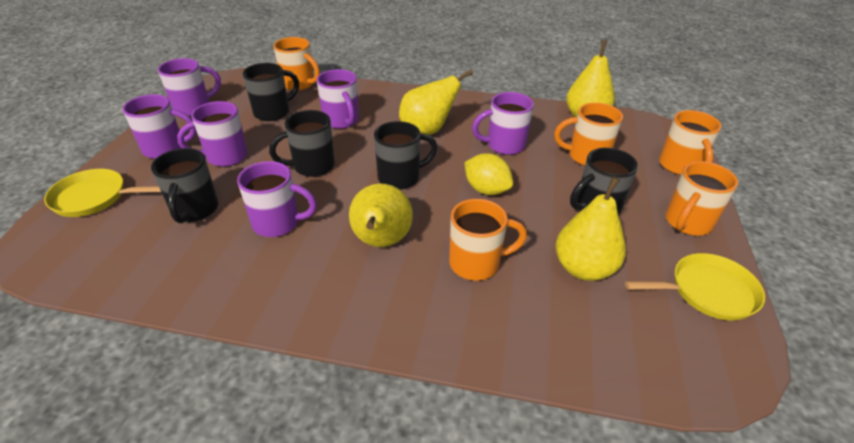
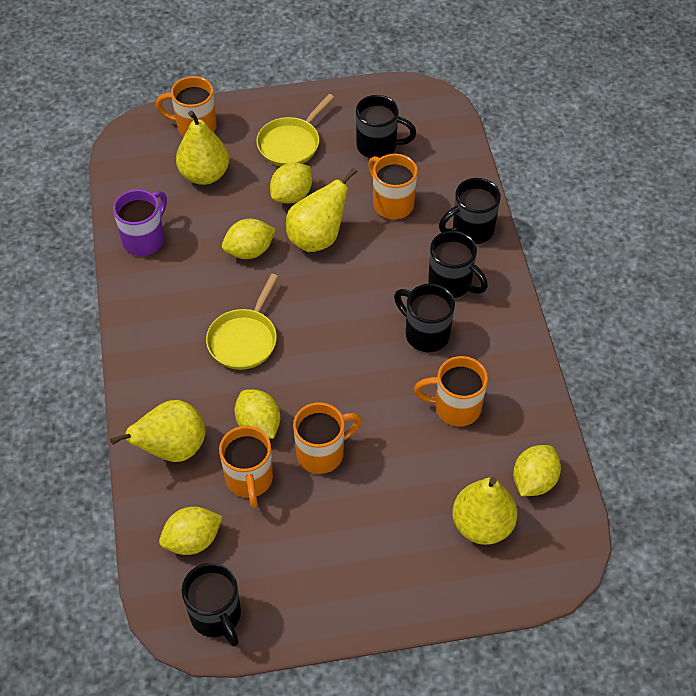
purple mug: 6 -> 1
yellow lemon: 1 -> 5

